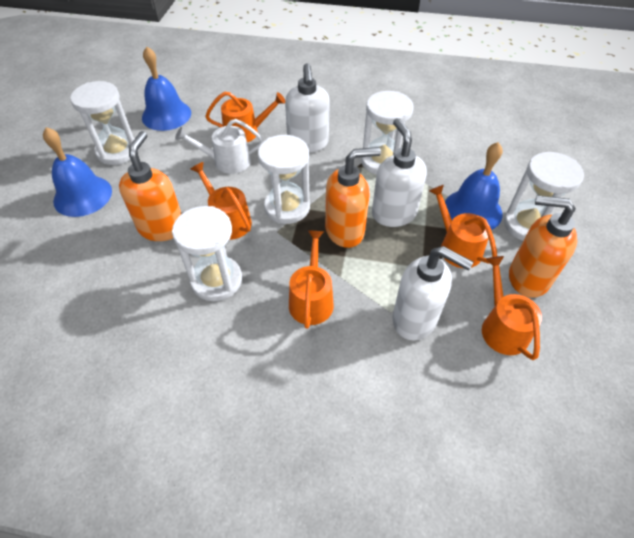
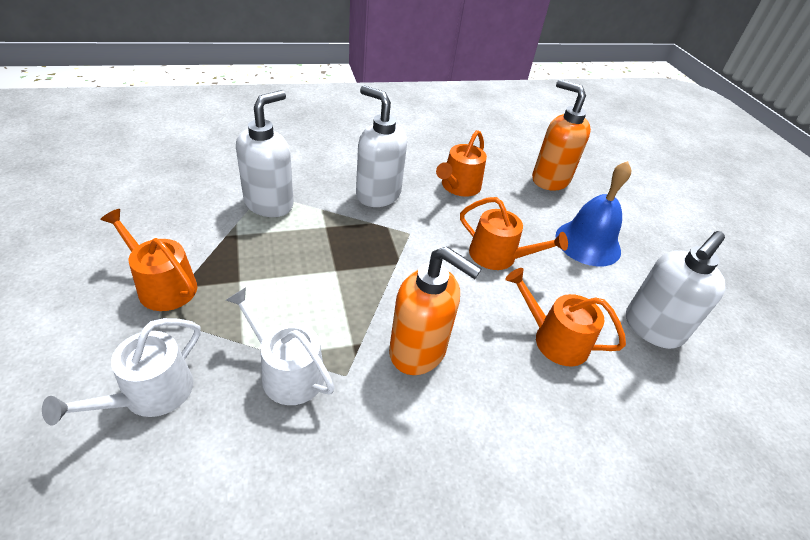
blue bell: 3 -> 1
orange soap dispenser: 3 -> 2
orange watering can: 5 -> 4
white hourglass: 5 -> 0
white watering can: 1 -> 2

